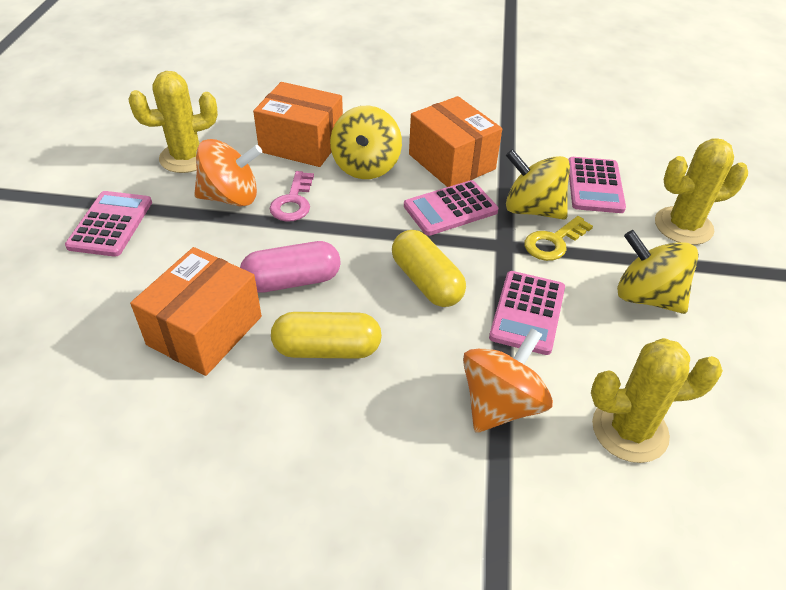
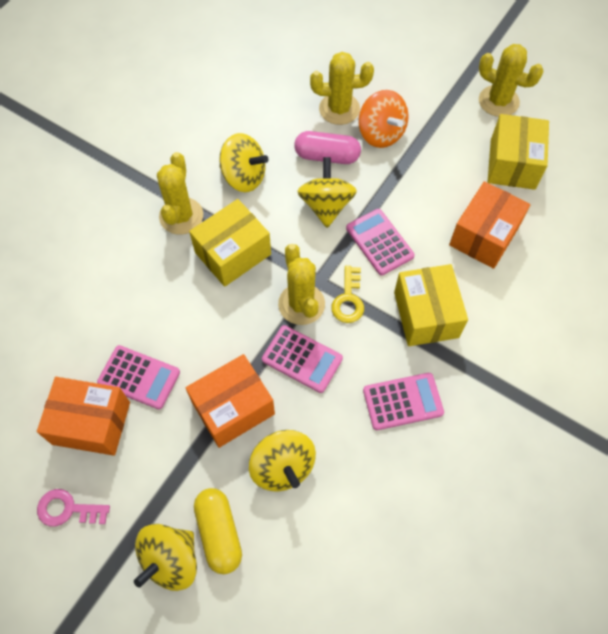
orange spinning top: 2 -> 1
yellow box: 0 -> 3
yellow cactus: 3 -> 4
yellow capsule: 2 -> 1
yellow spinning top: 3 -> 4

